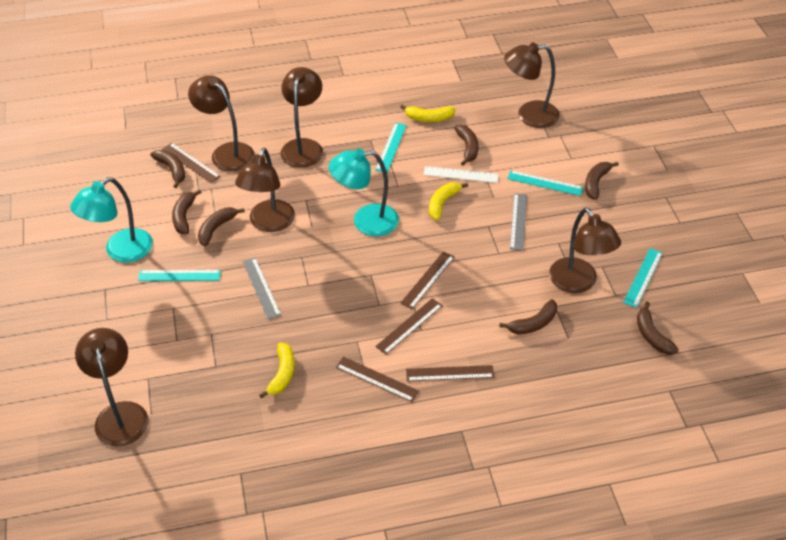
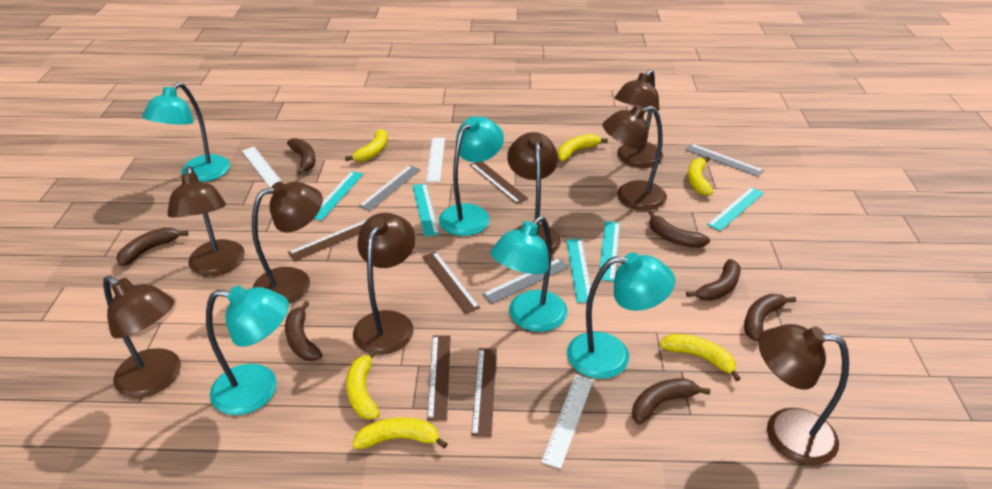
brown lamp: 6 -> 8
grey ruler: 2 -> 3
turquoise lamp: 2 -> 5
turquoise ruler: 4 -> 5
white ruler: 1 -> 3
yellow banana: 3 -> 6

